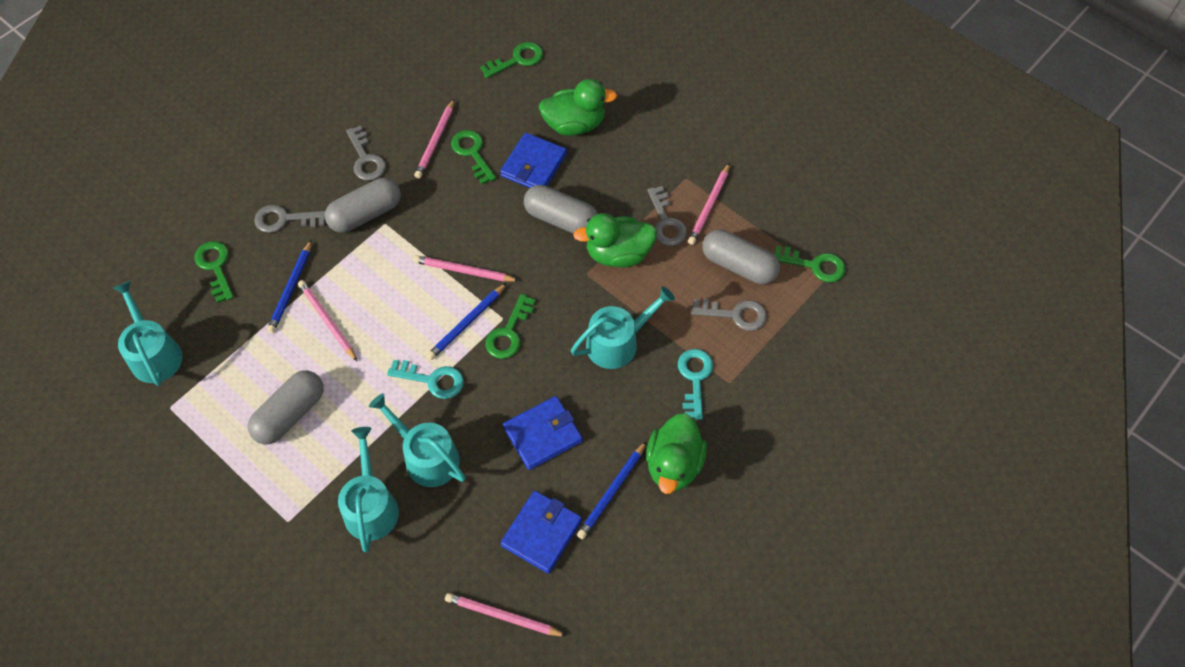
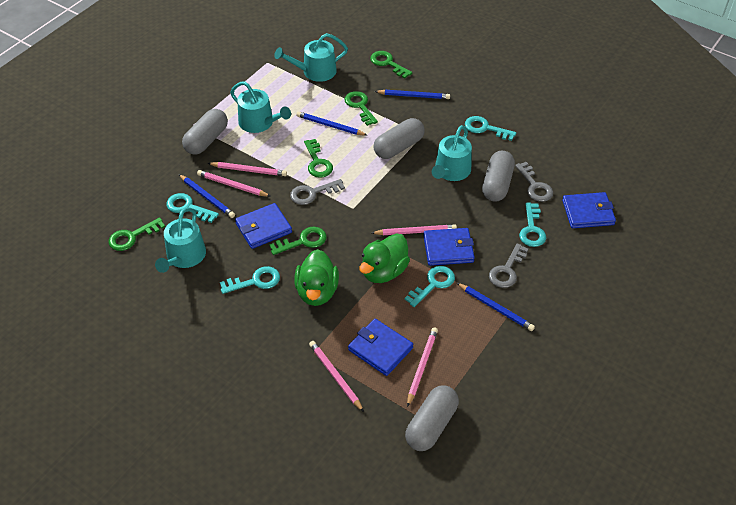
blue pencil: 3 -> 4
blue wallet: 3 -> 4
green duck: 3 -> 2
grey key: 4 -> 3
turquoise key: 2 -> 5

